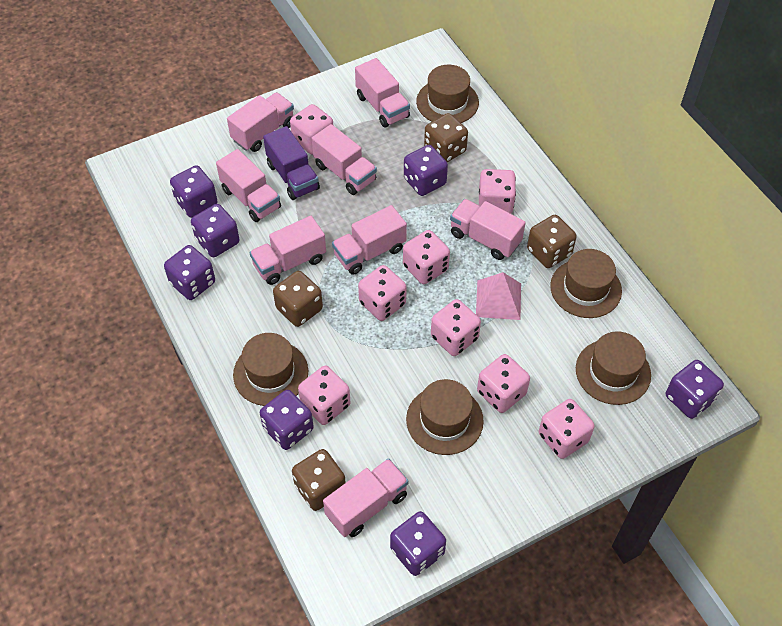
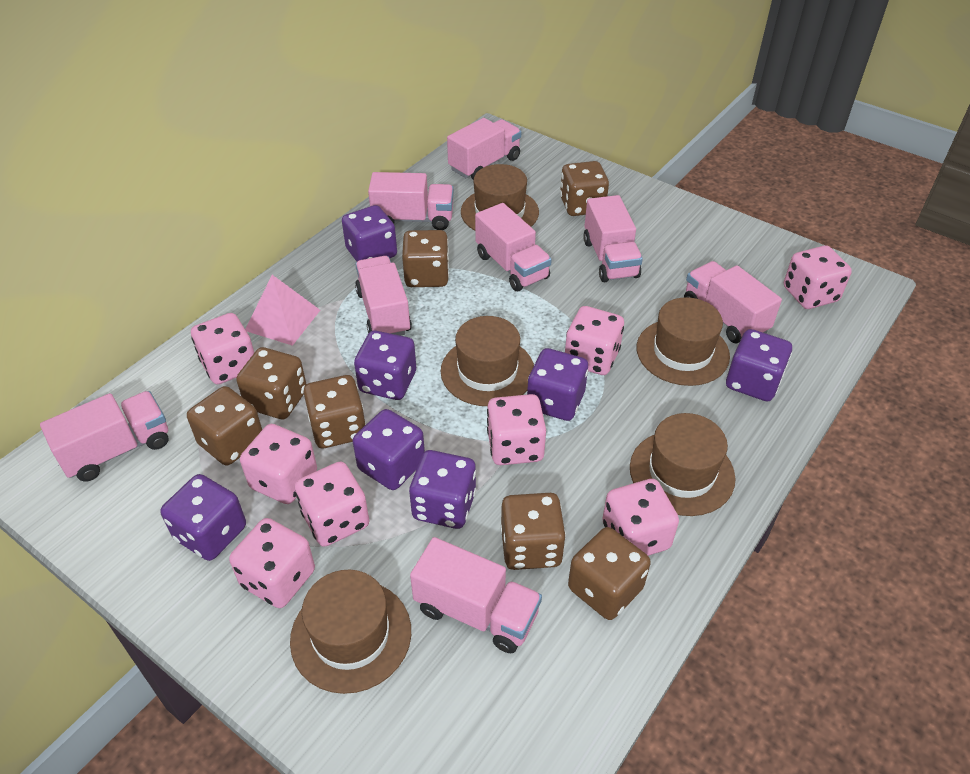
brown dice: 4 -> 7
purple truck: 1 -> 0

